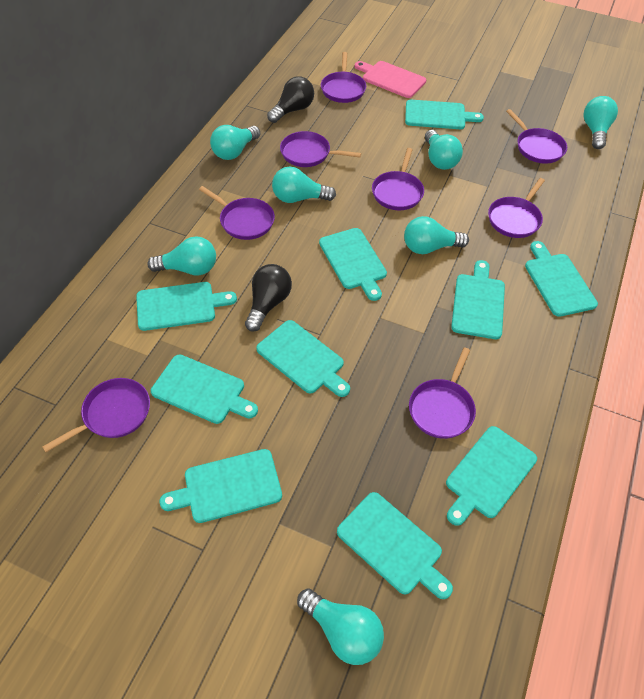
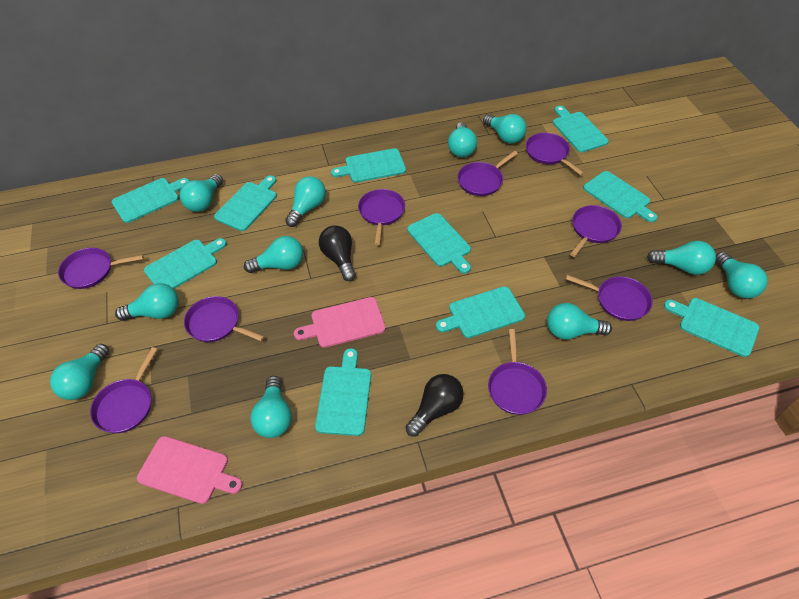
pink cutting board: 1 -> 2
purple pan: 8 -> 9
turquoise light bulb: 7 -> 11

